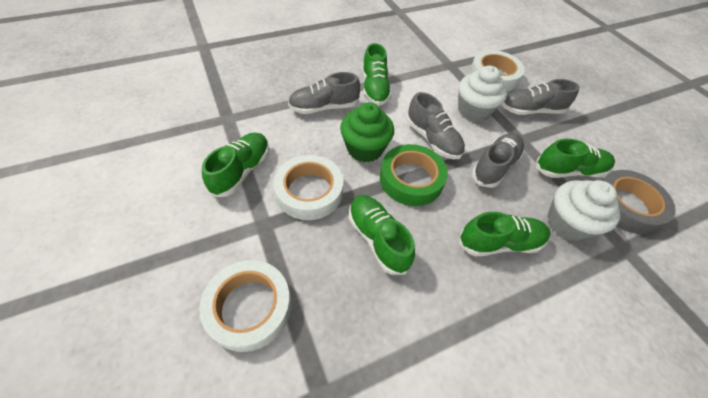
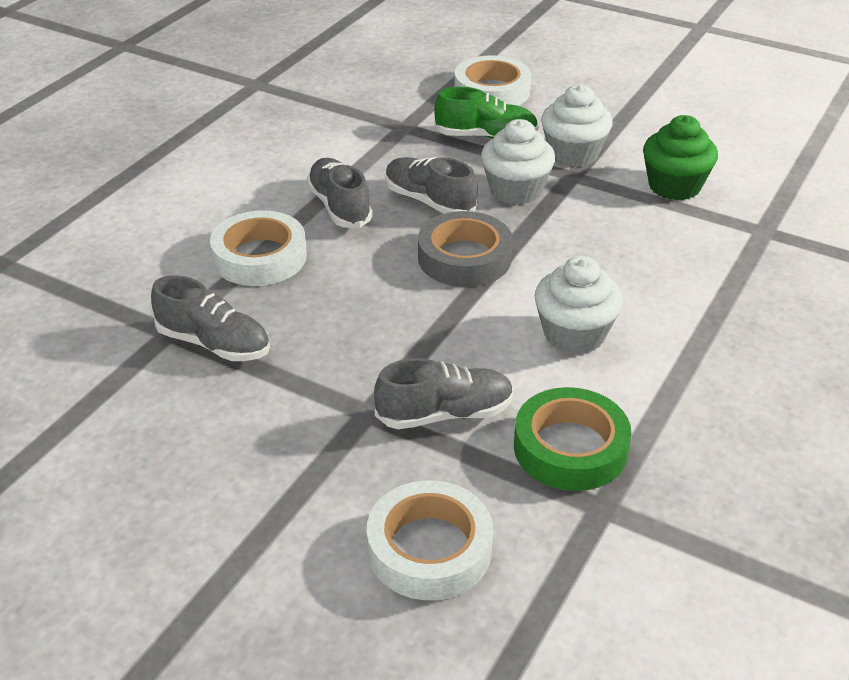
green shoe: 5 -> 1
white cupcake: 2 -> 3

